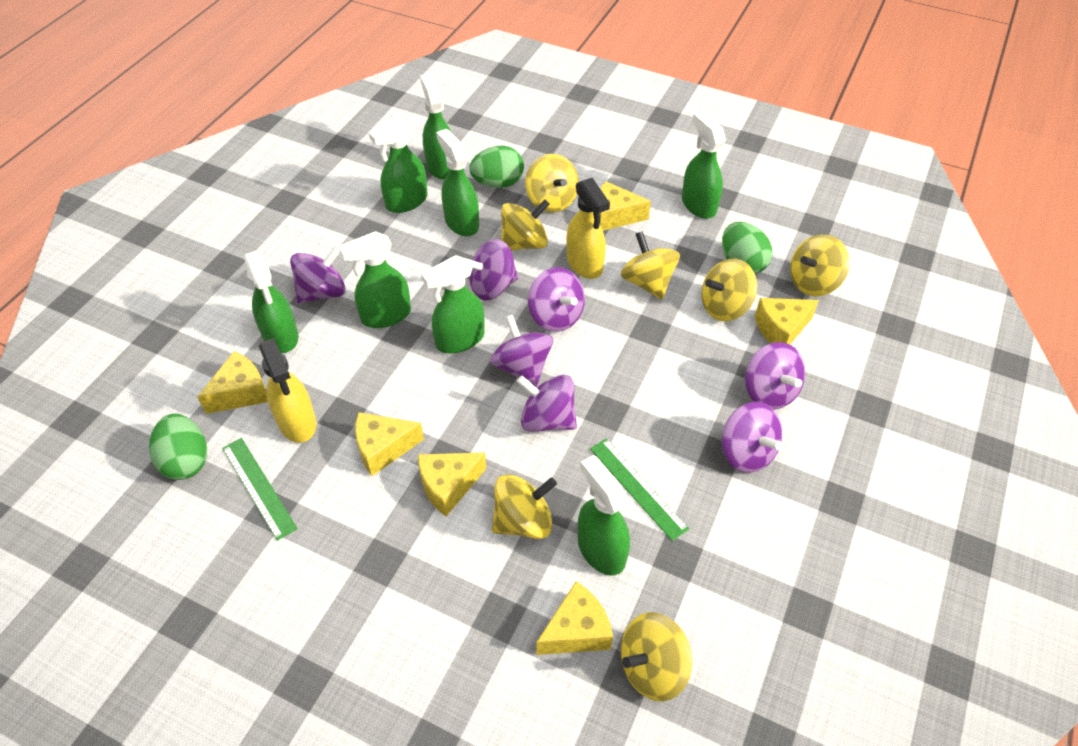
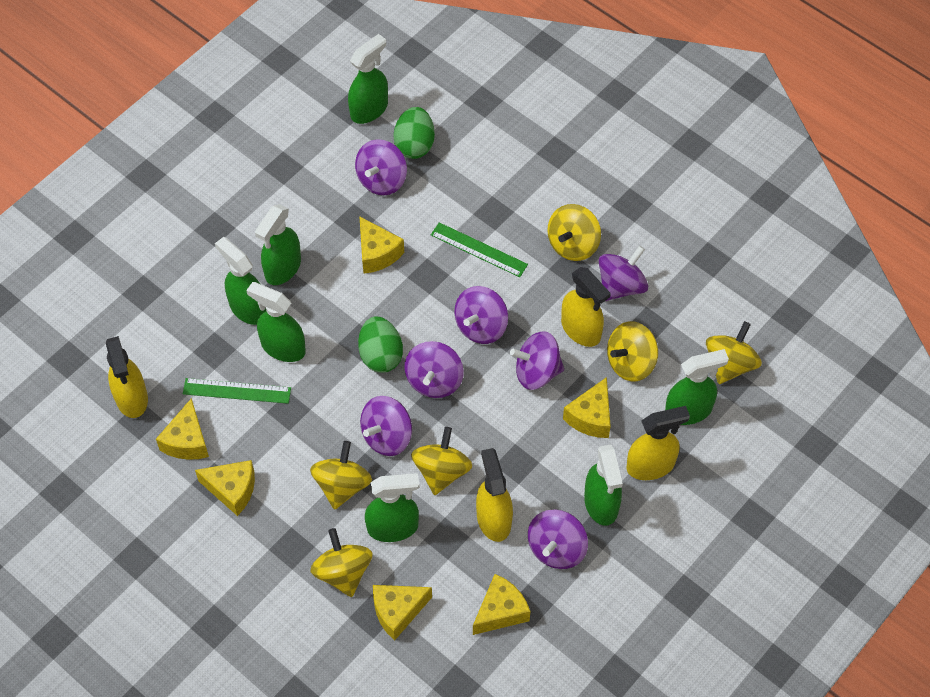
green egg: 3 -> 2
green spray bottle: 8 -> 7
yellow spinning top: 7 -> 6
yellow spray bottle: 2 -> 4

